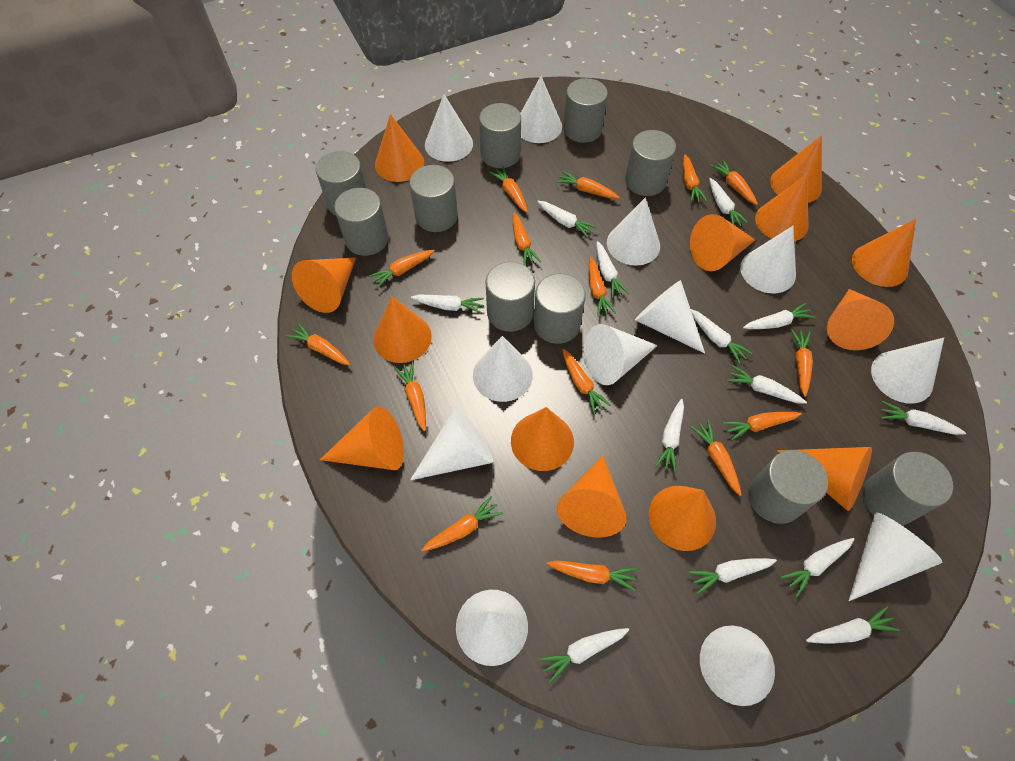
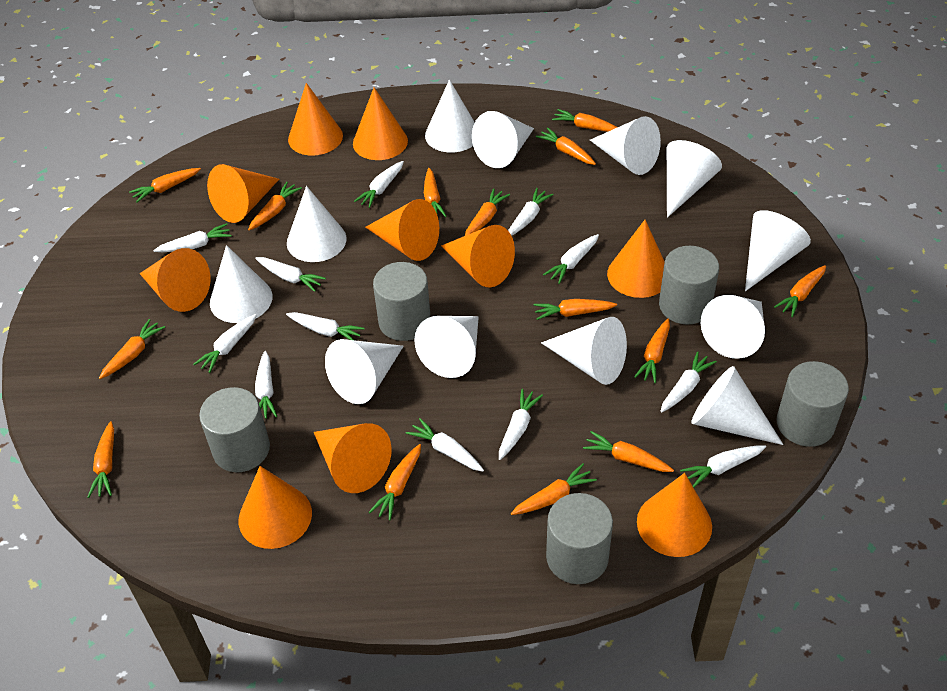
grey cylinder: 10 -> 5
orange carrot: 15 -> 14
orange cone: 13 -> 10
white carrot: 13 -> 12

